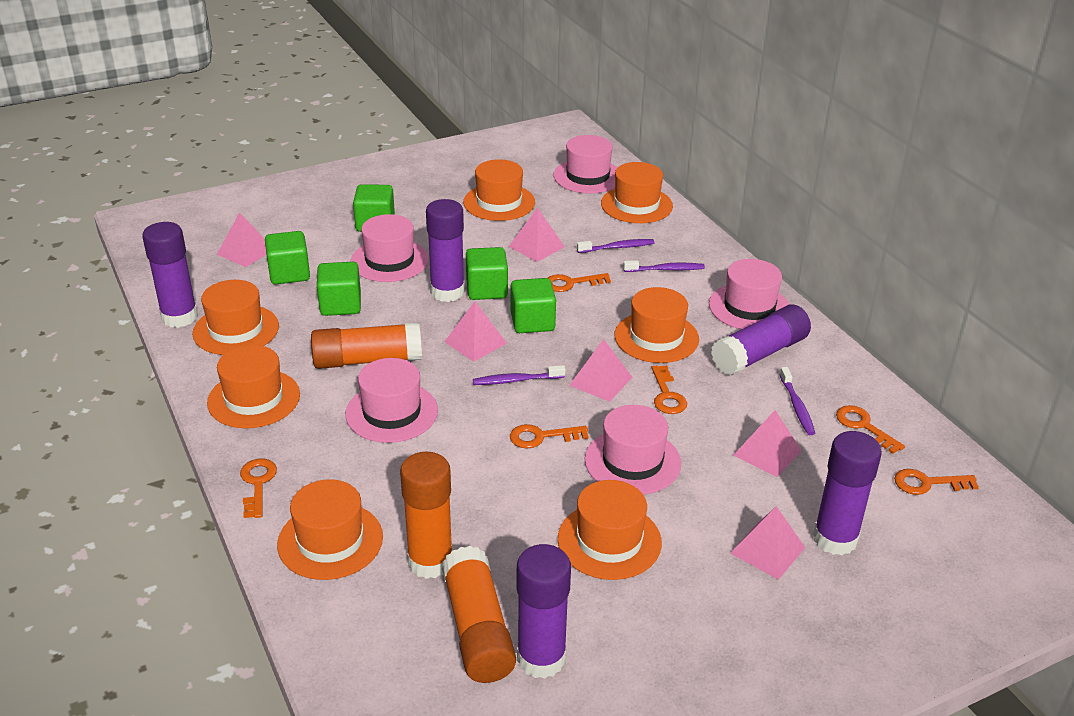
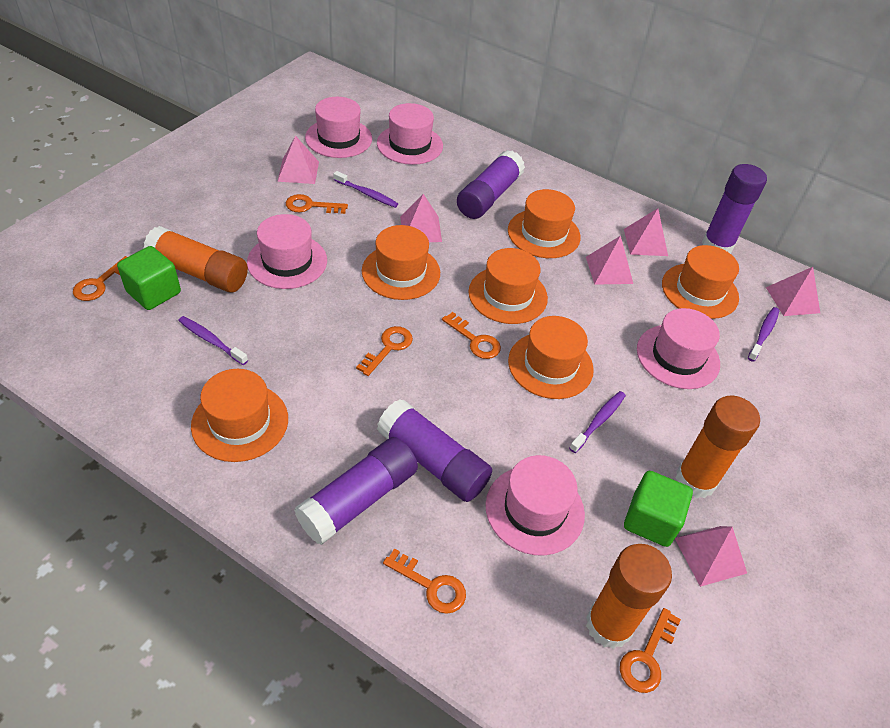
green cube: 5 -> 2
orange hat: 7 -> 6
purple glue stick: 5 -> 4

